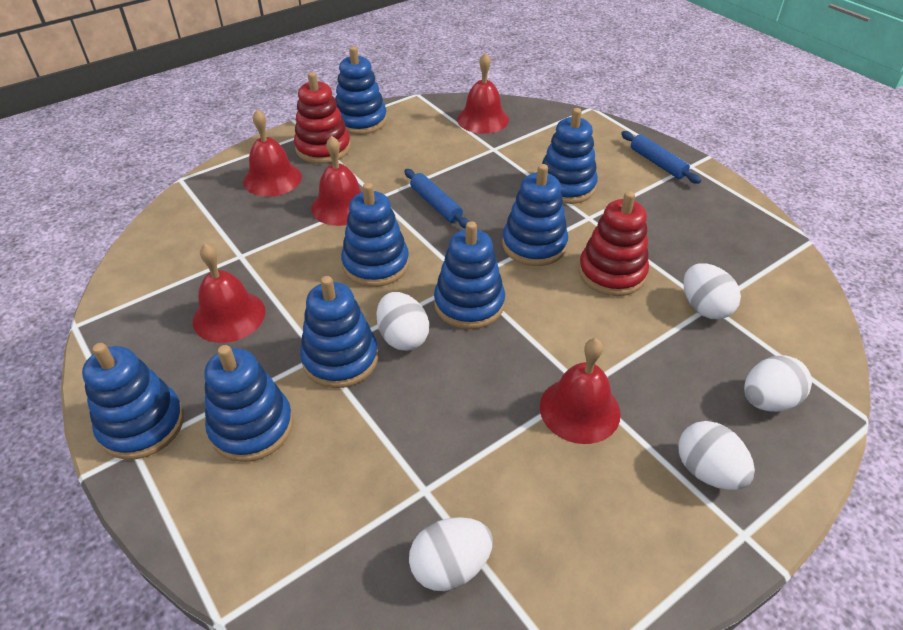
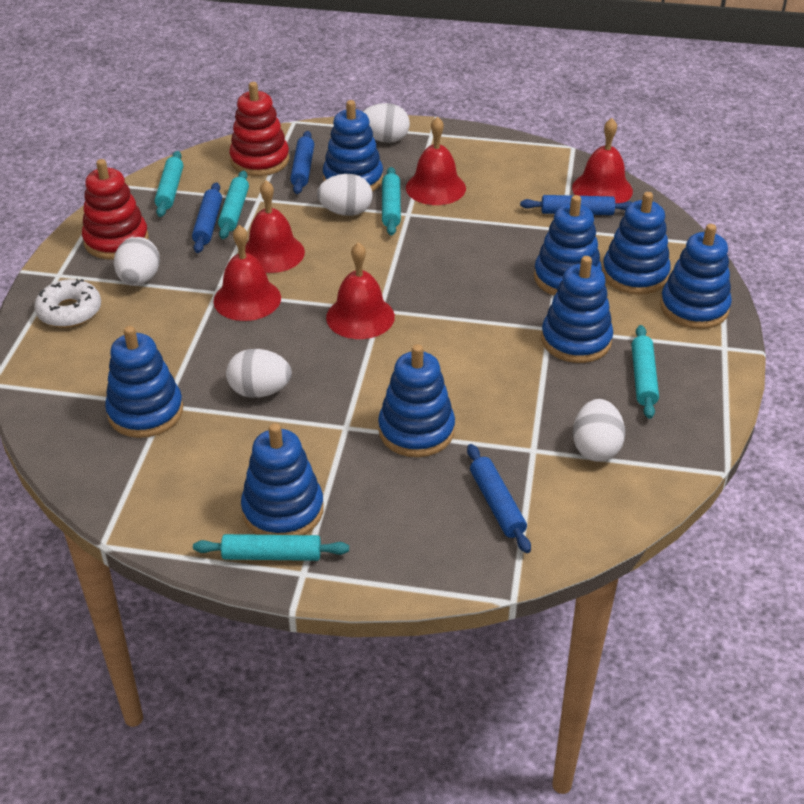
blue rolling pin: 2 -> 4
turquoise rolling pin: 0 -> 5
white donut: 0 -> 1

